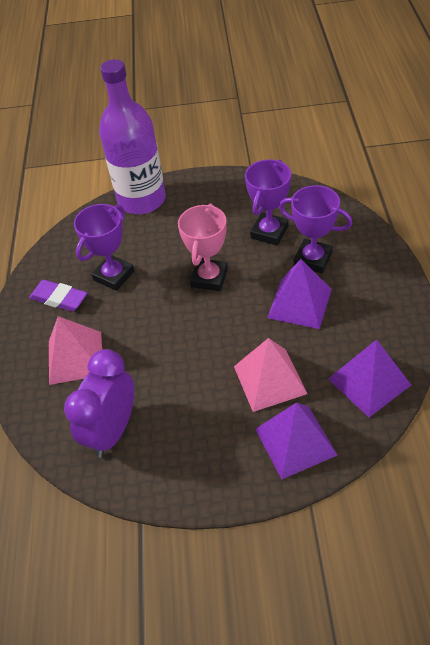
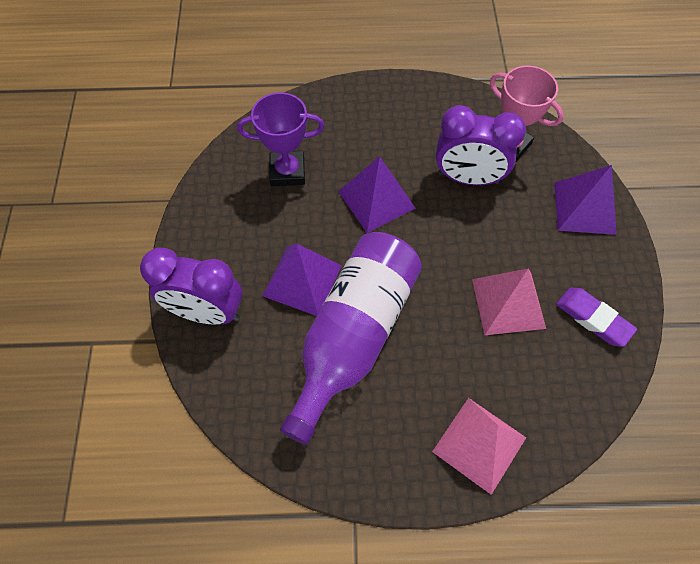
purple clock: 1 -> 2
purple trophy: 3 -> 1

